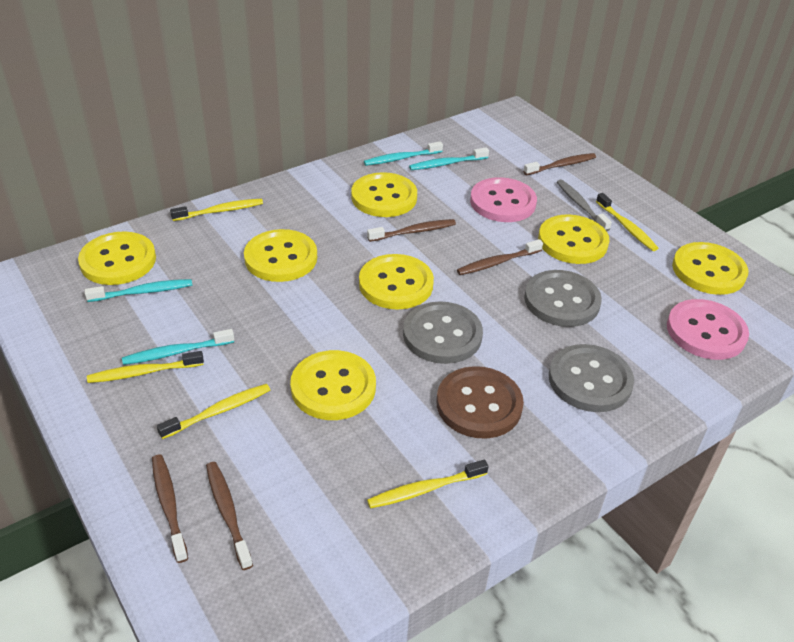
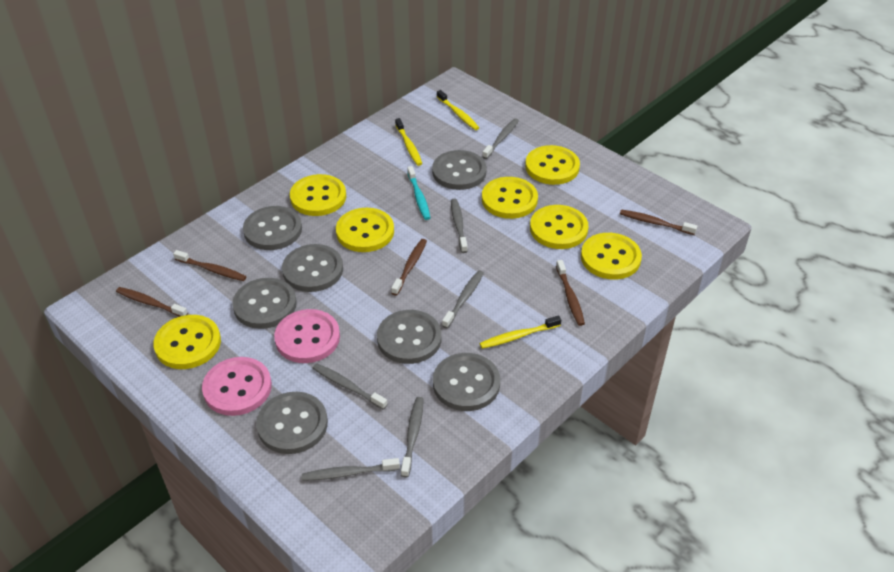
brown button: 1 -> 0
grey button: 3 -> 7
grey toothbrush: 1 -> 6
turquoise toothbrush: 4 -> 1
yellow toothbrush: 5 -> 3

